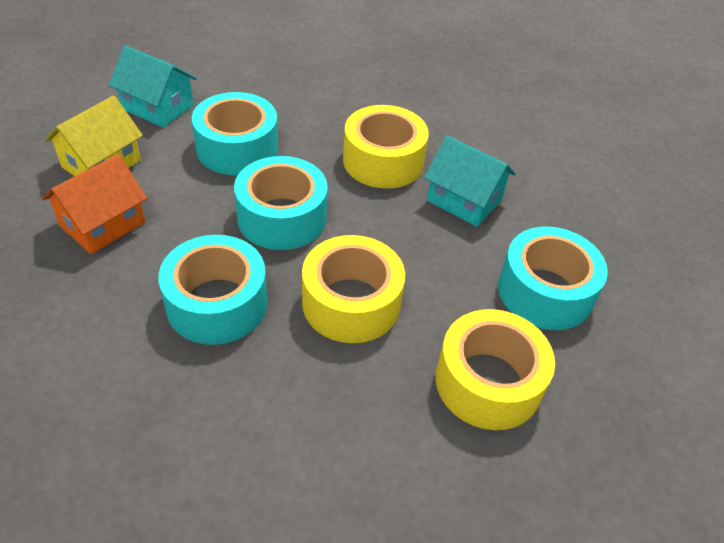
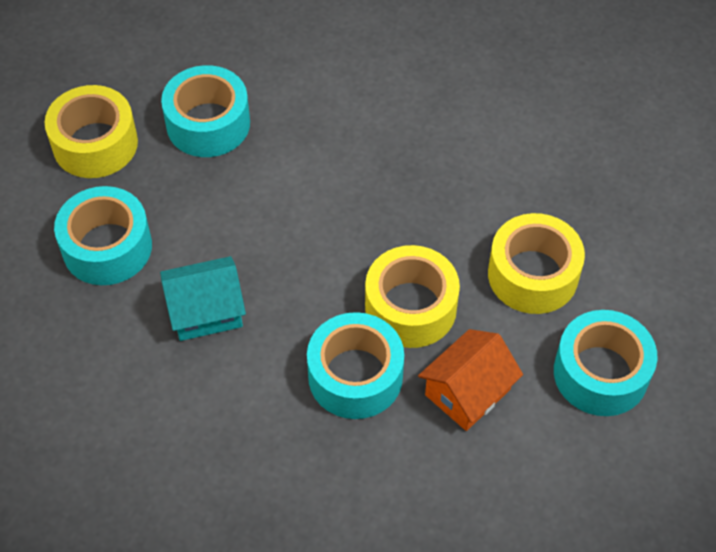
turquoise house: 2 -> 1
yellow house: 1 -> 0

